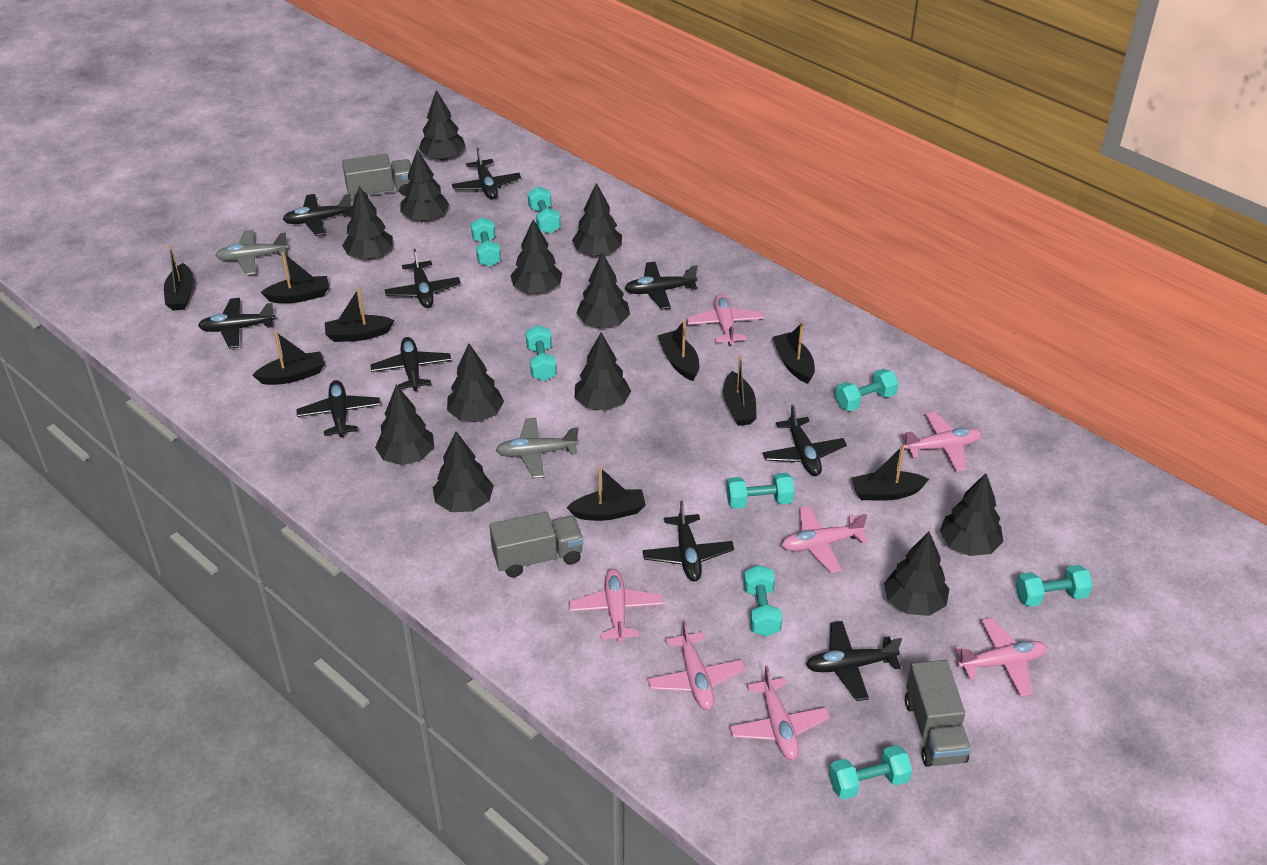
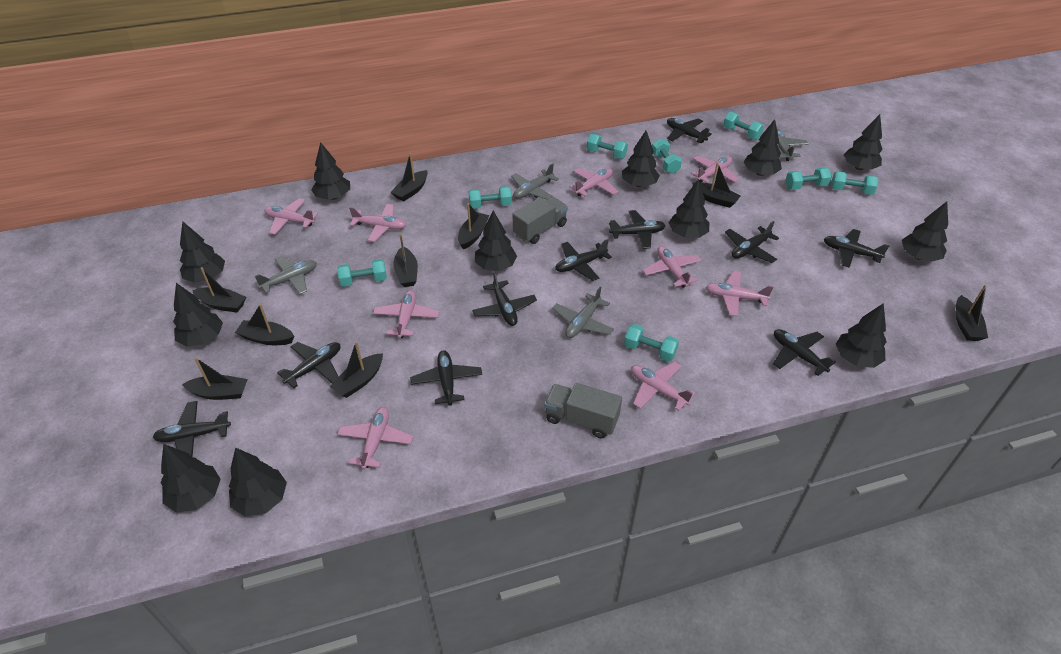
grey plane: 2 -> 4
grey truck: 3 -> 2
pink plane: 7 -> 9

